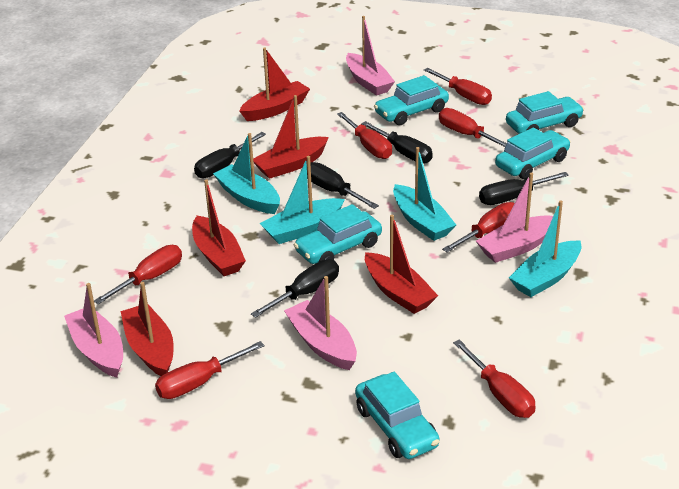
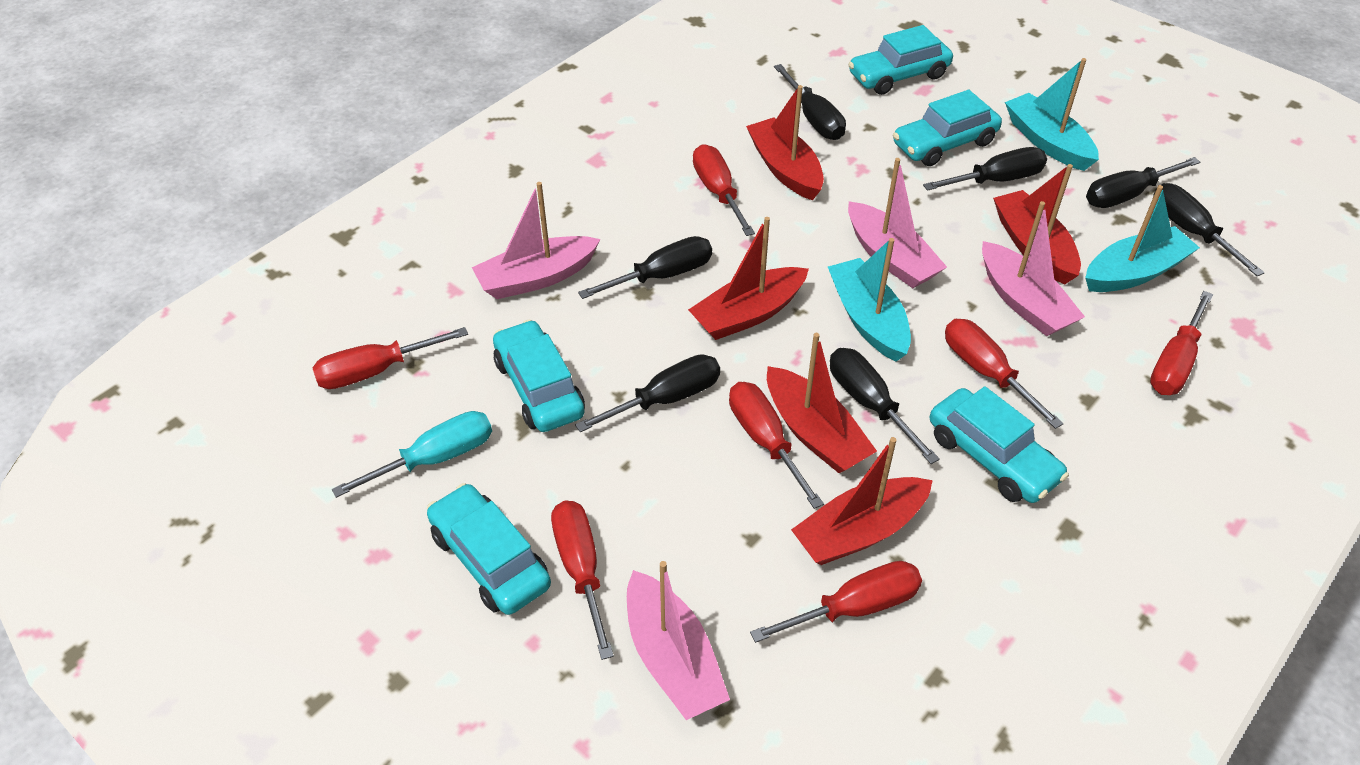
black screwdriver: 5 -> 7
turquoise boat: 4 -> 3
turquoise screwdriver: 0 -> 1

